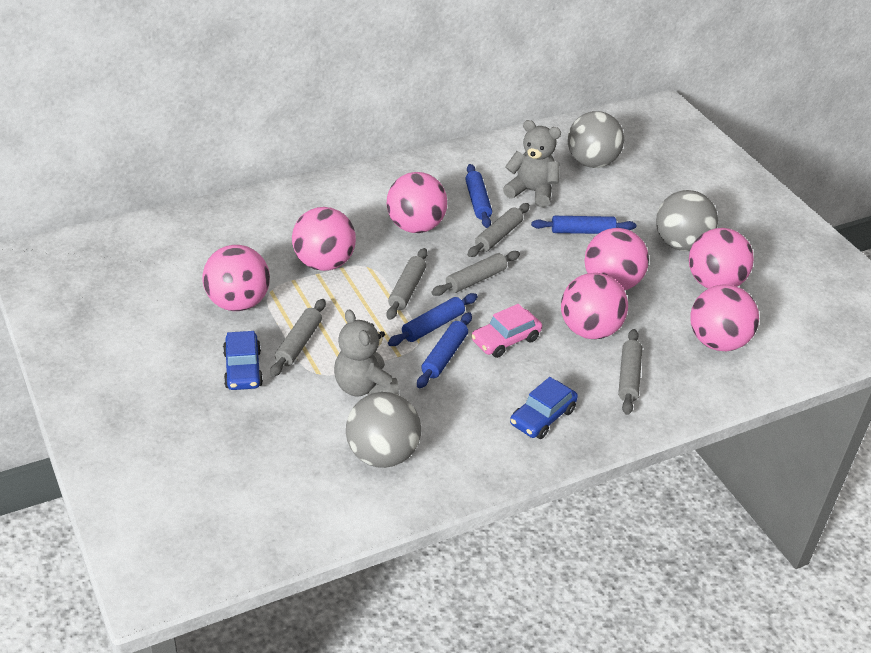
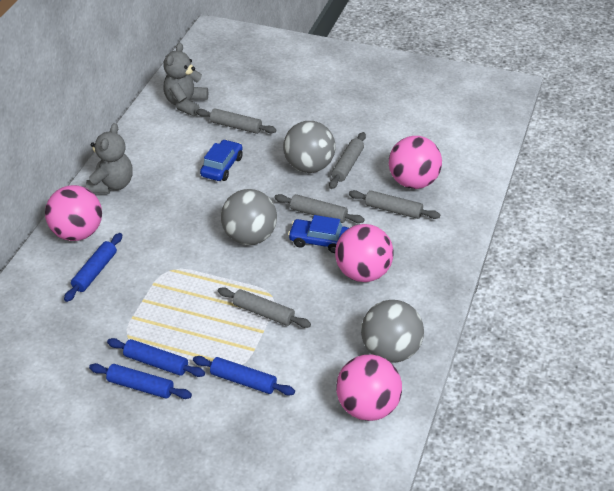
pink ball: 7 -> 4
pink car: 1 -> 0

